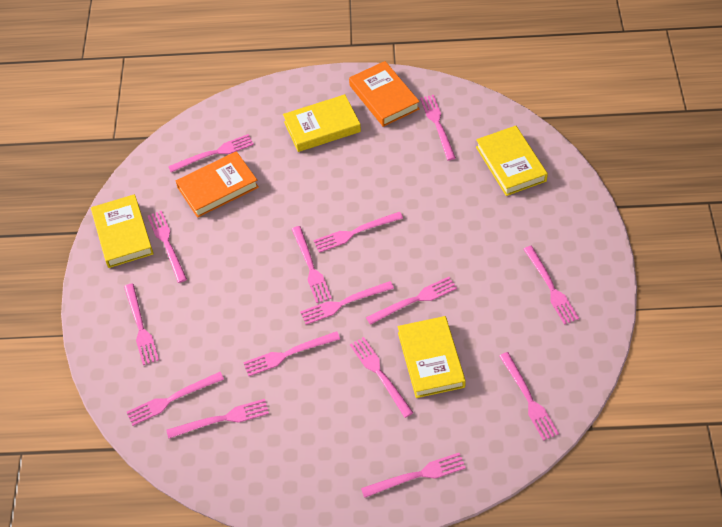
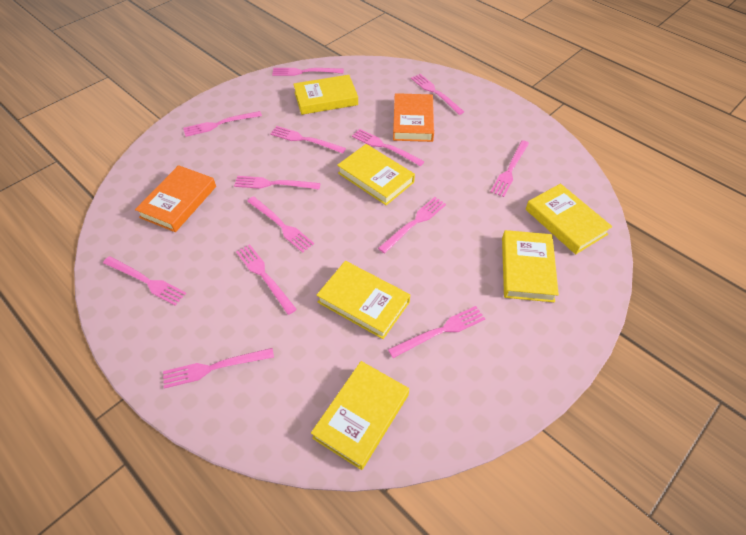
pink fork: 15 -> 13
yellow book: 4 -> 6

